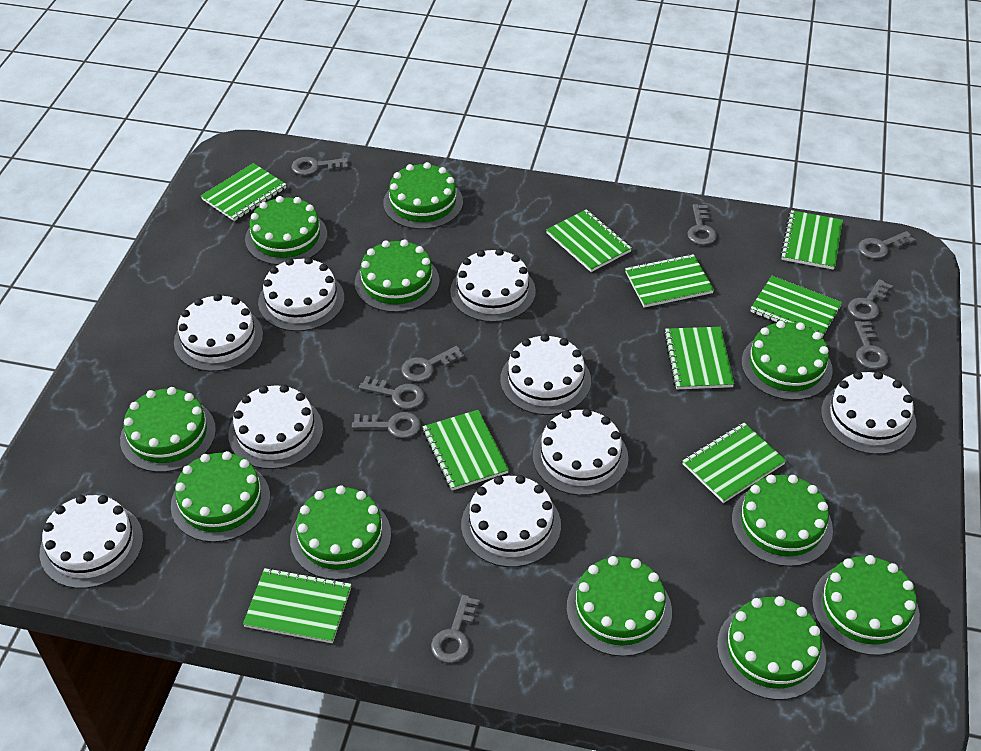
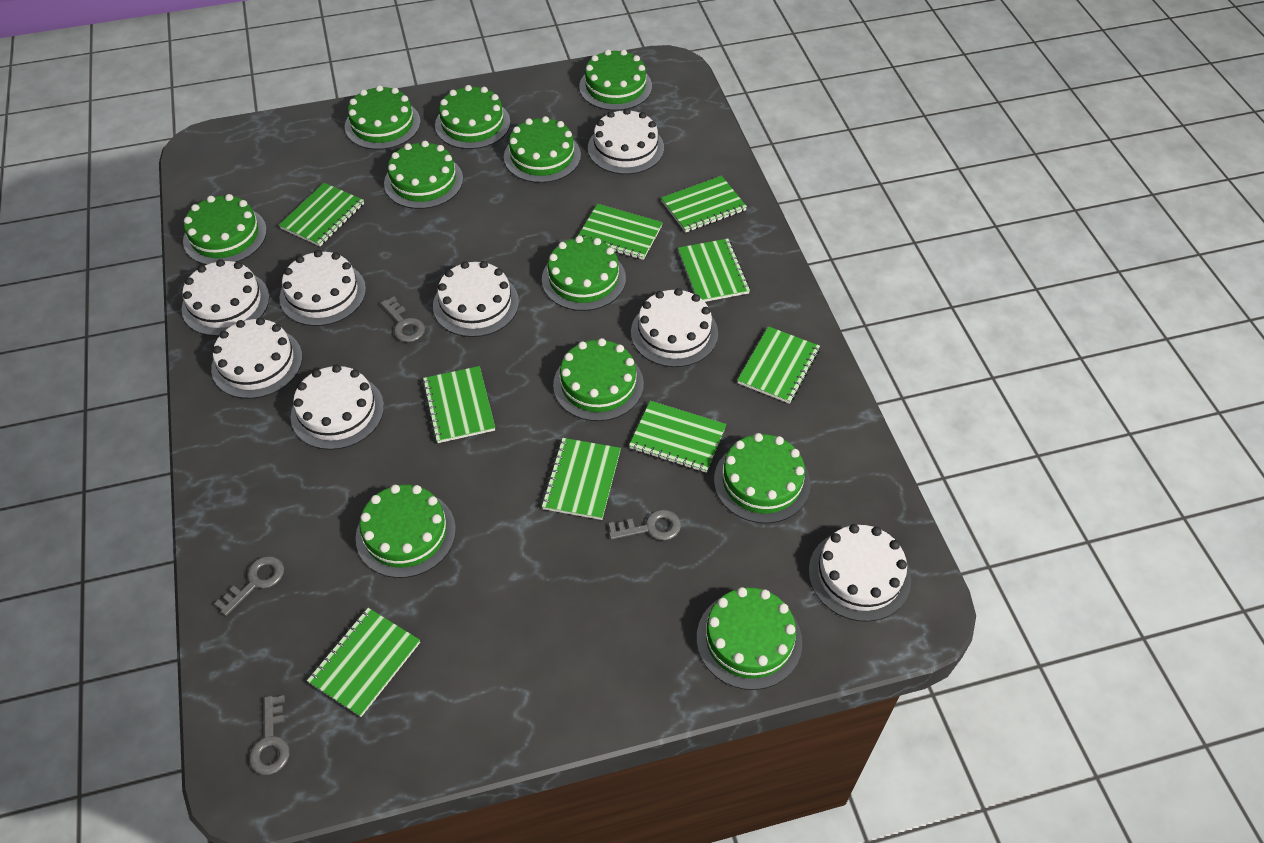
grey key: 9 -> 4
white cake: 9 -> 8

